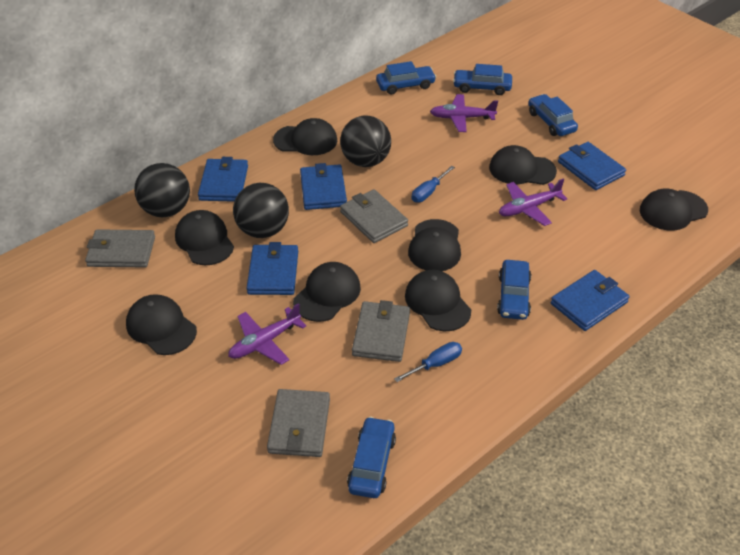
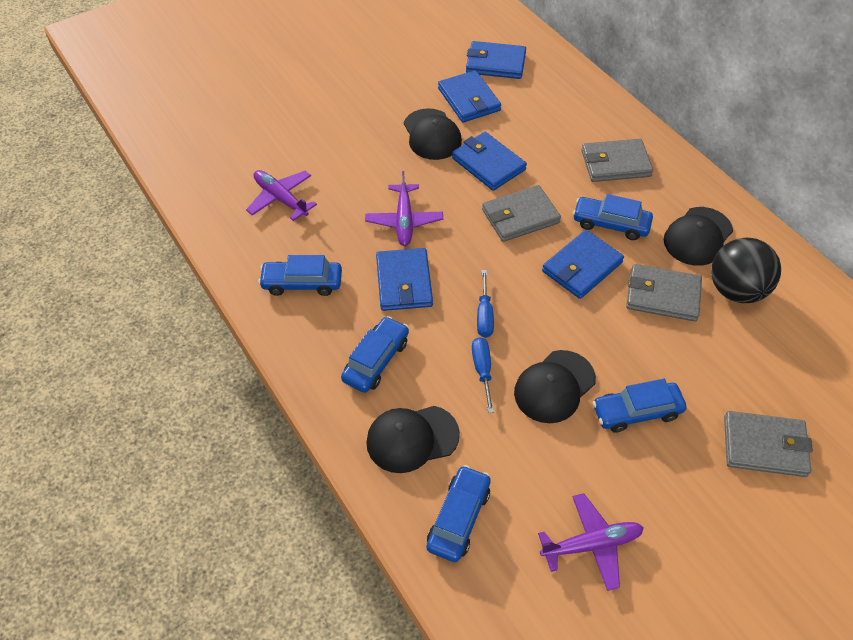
black ball: 3 -> 1
black cap: 8 -> 4

